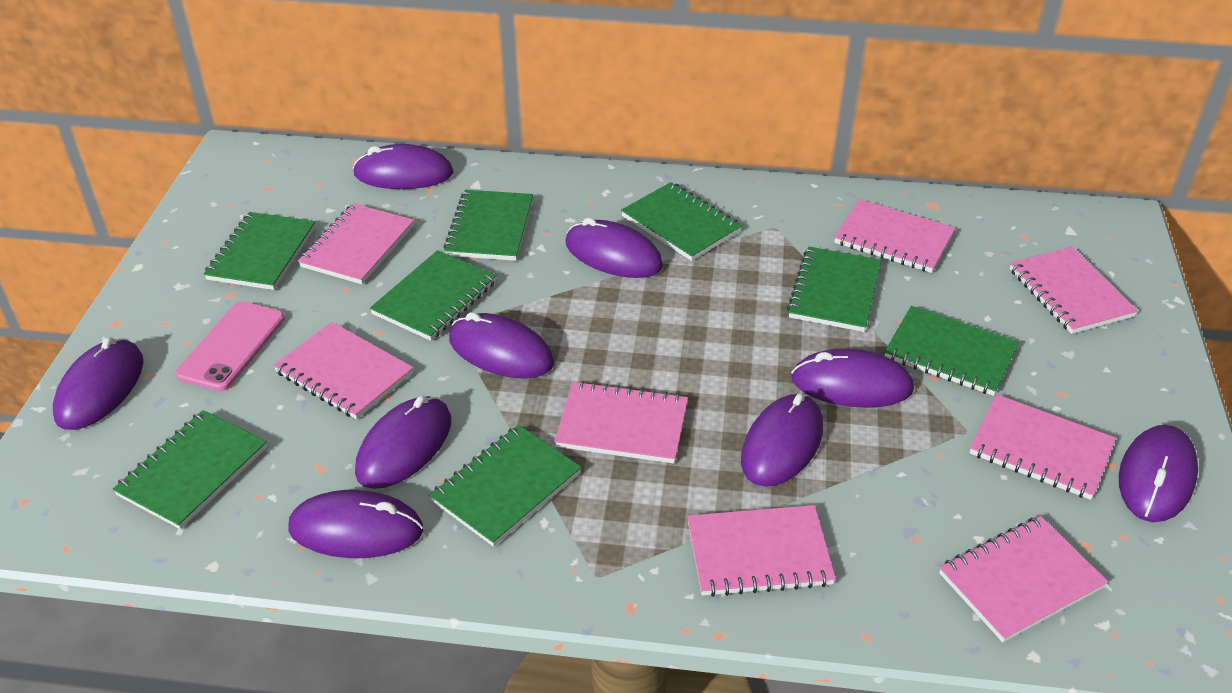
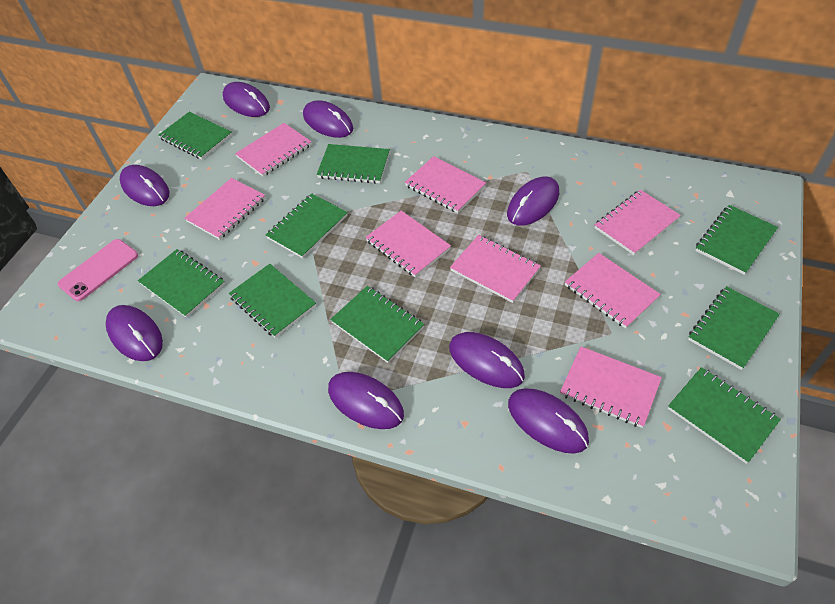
green notebook: 8 -> 9
purple mouse: 9 -> 8

